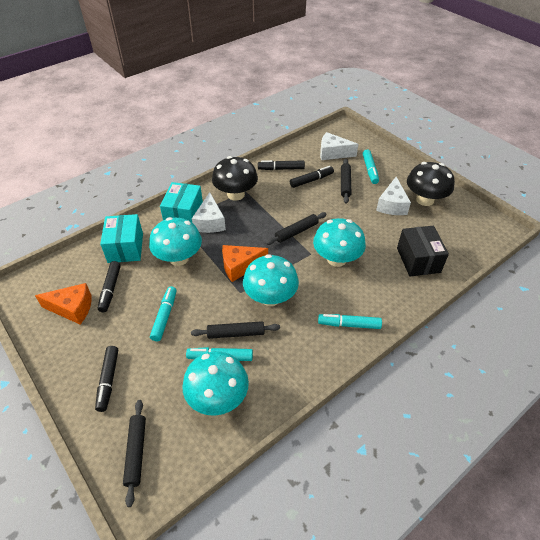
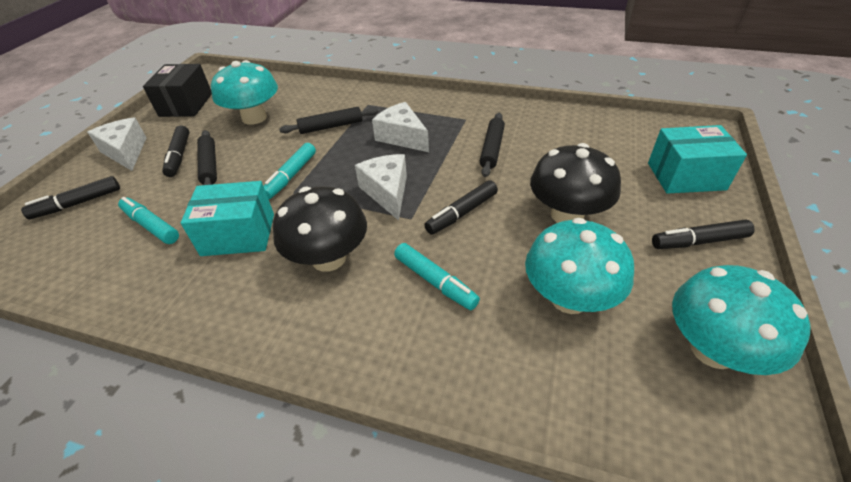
black rolling pin: 4 -> 3
orange cheese: 2 -> 0
turquoise marker: 4 -> 3
turquoise mushroom: 4 -> 3

